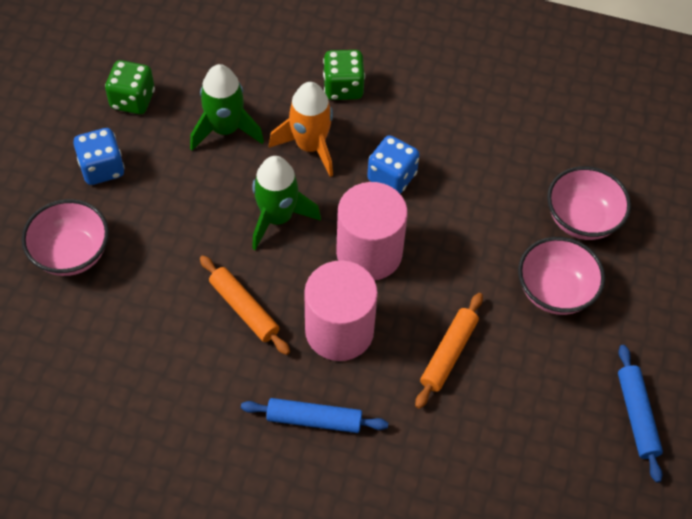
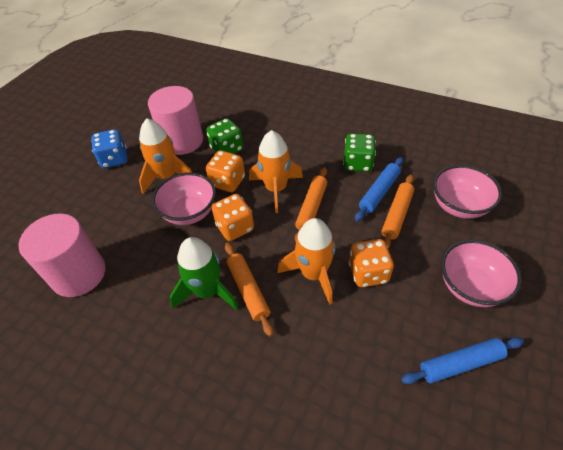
blue dice: 2 -> 1
green rocket: 2 -> 1
orange dice: 0 -> 3
orange rocket: 1 -> 3
orange rolling pin: 2 -> 3

